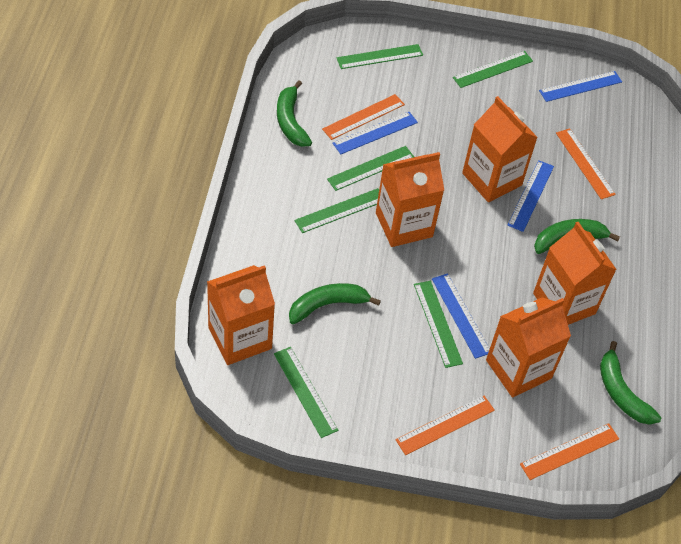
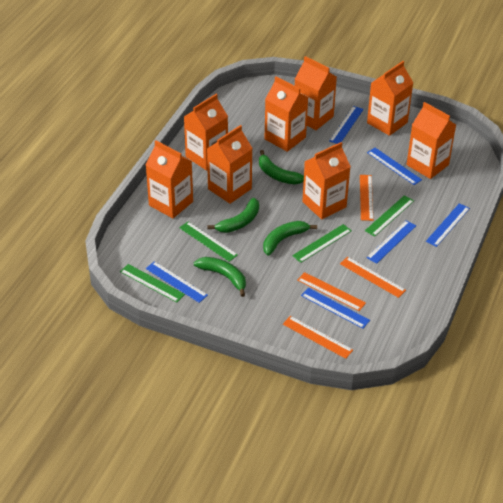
blue ruler: 4 -> 6
green ruler: 6 -> 4
orange carton: 5 -> 8

